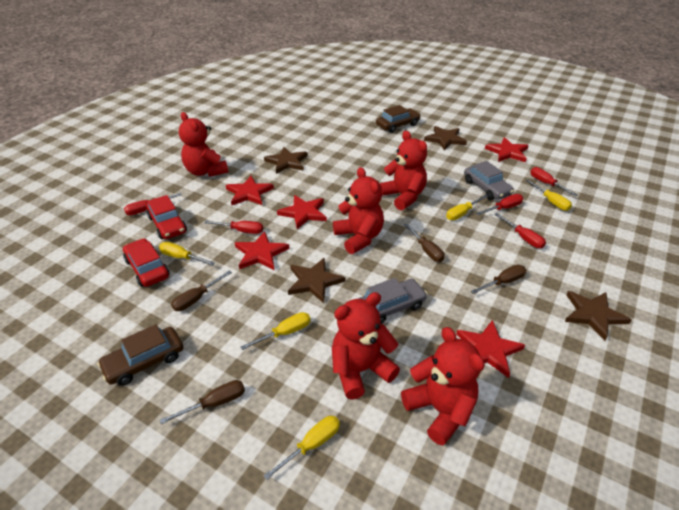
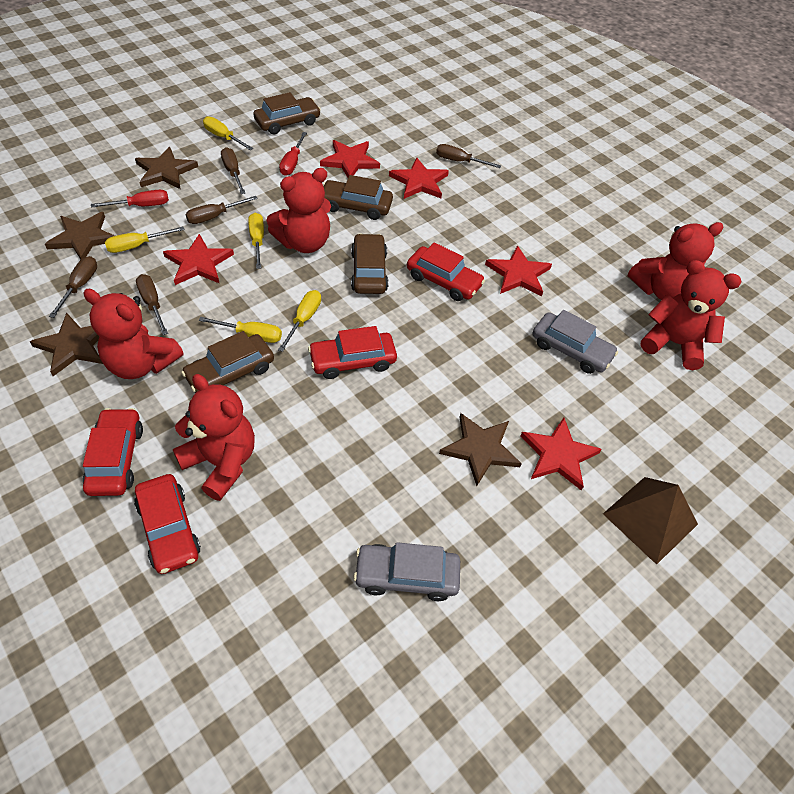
brown car: 2 -> 4
brown pyramid: 0 -> 1
brown screwdriver: 4 -> 5
red car: 2 -> 4
red screwdriver: 5 -> 2

